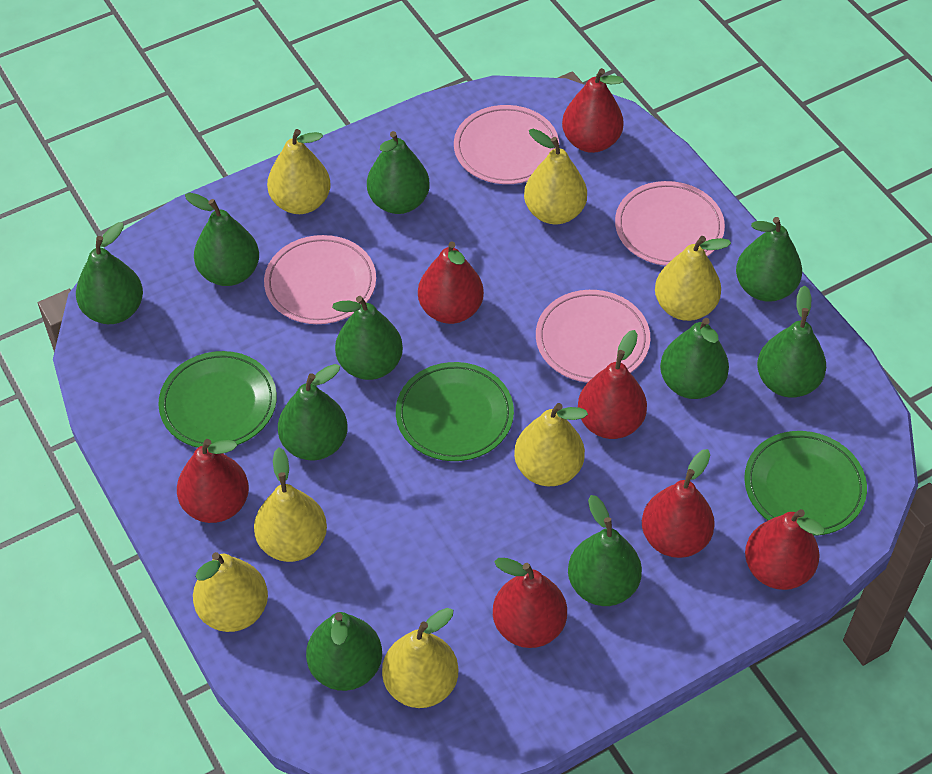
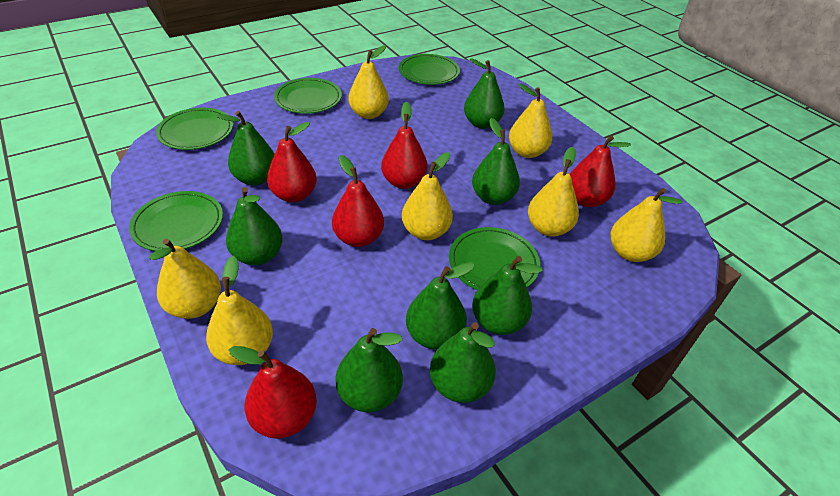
green pear: 10 -> 8
green plate: 3 -> 5
pink plate: 4 -> 0
red pear: 7 -> 5

